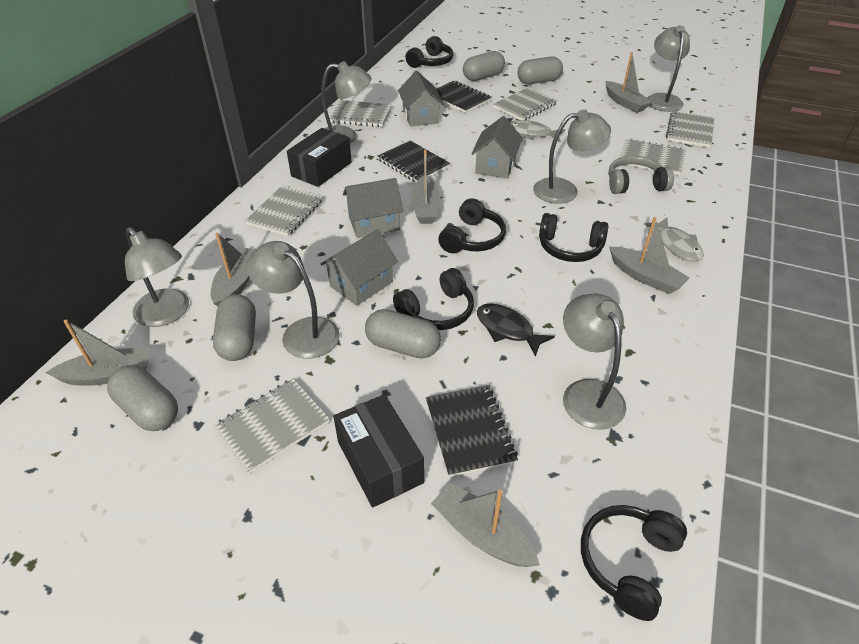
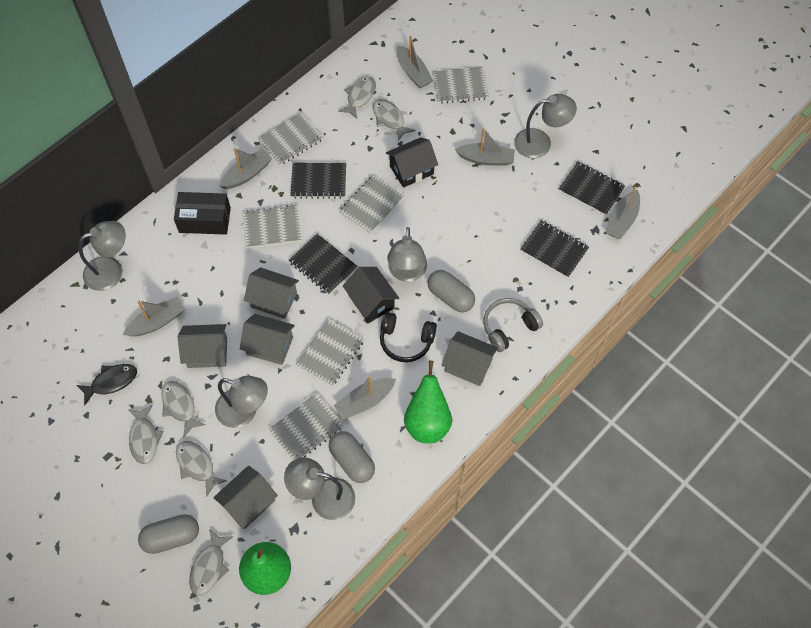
black box: 2 -> 1
black headphones: 5 -> 1
black house: 0 -> 2
black notebook: 3 -> 4
green pear: 0 -> 2
grey capsule: 5 -> 3
grey fish: 2 -> 6
grey house: 4 -> 5
grey lamp: 6 -> 5

